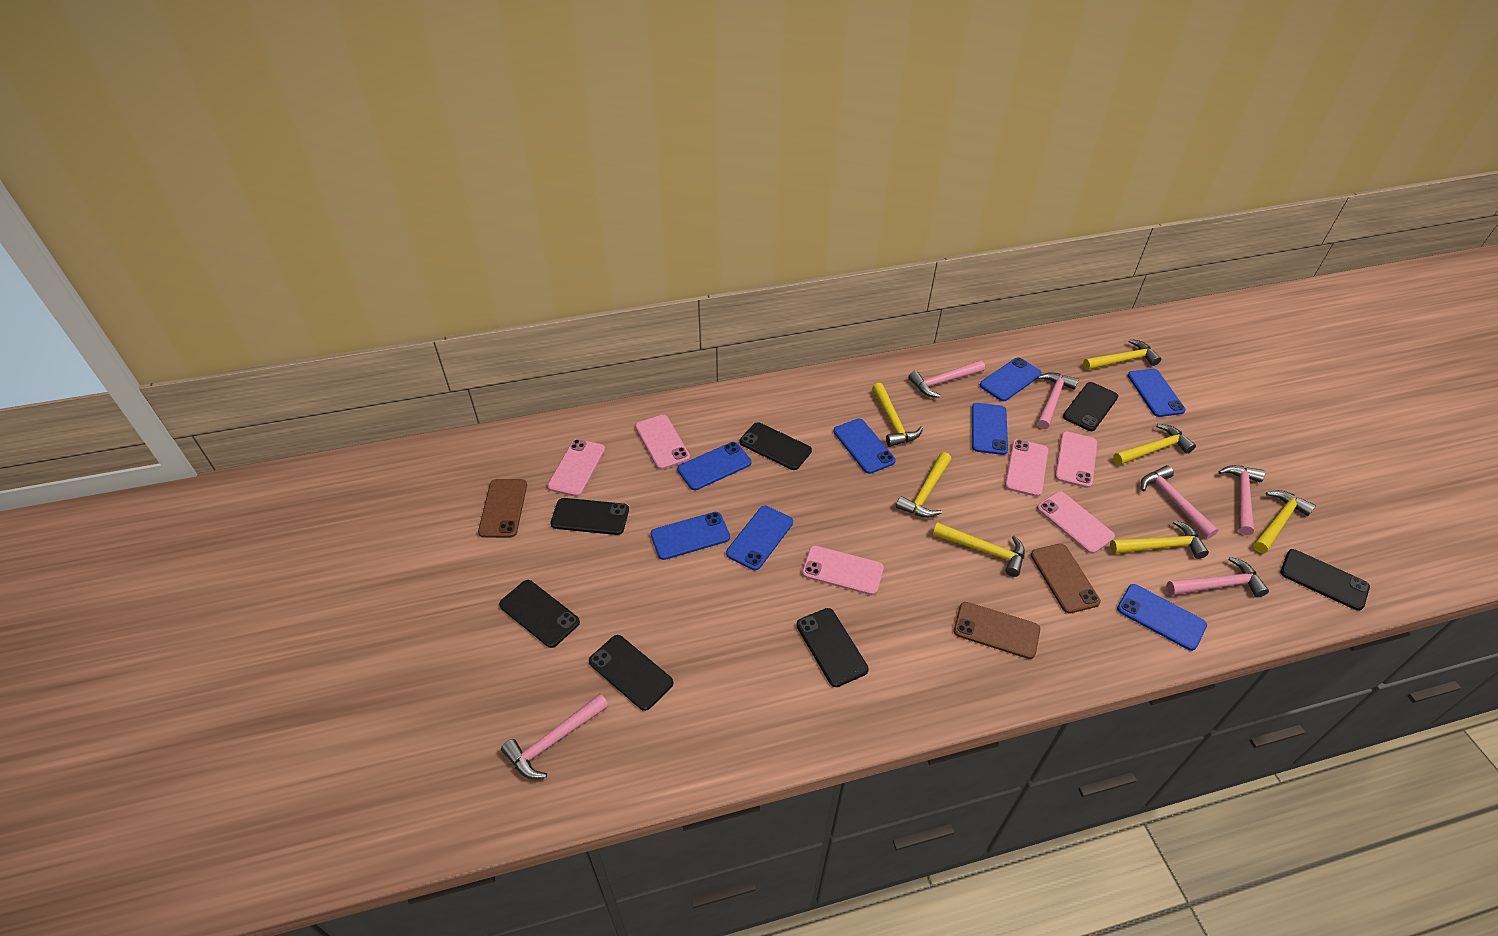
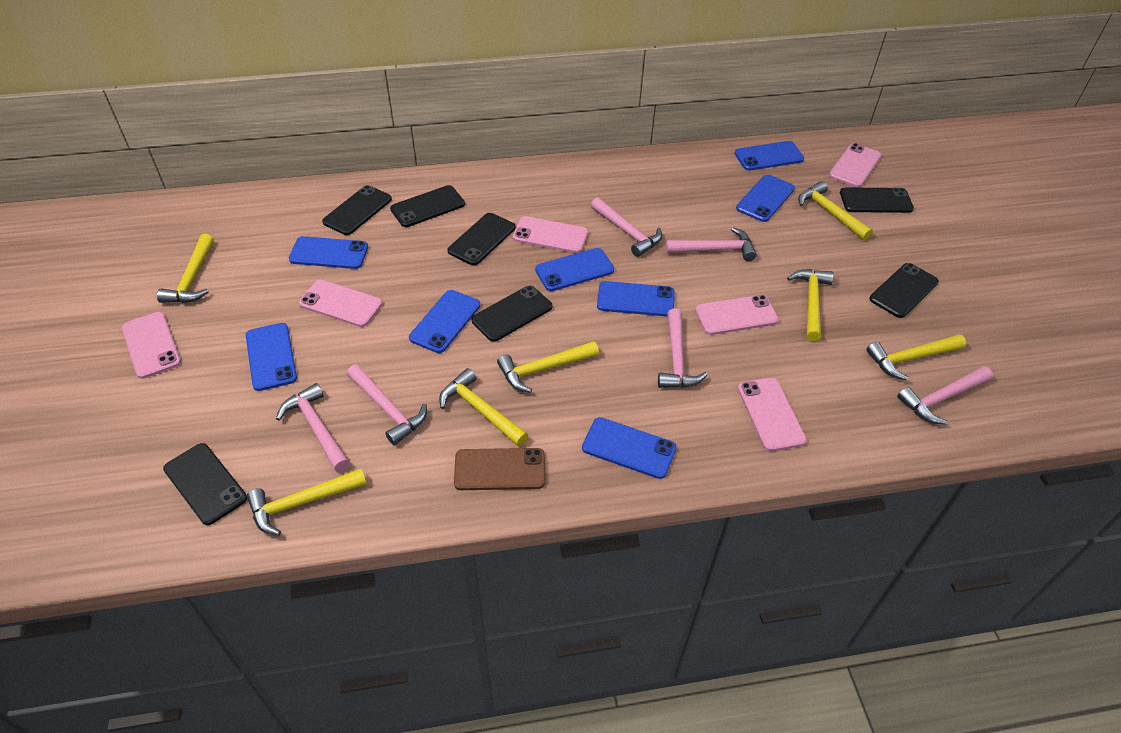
brown phone: 3 -> 1

